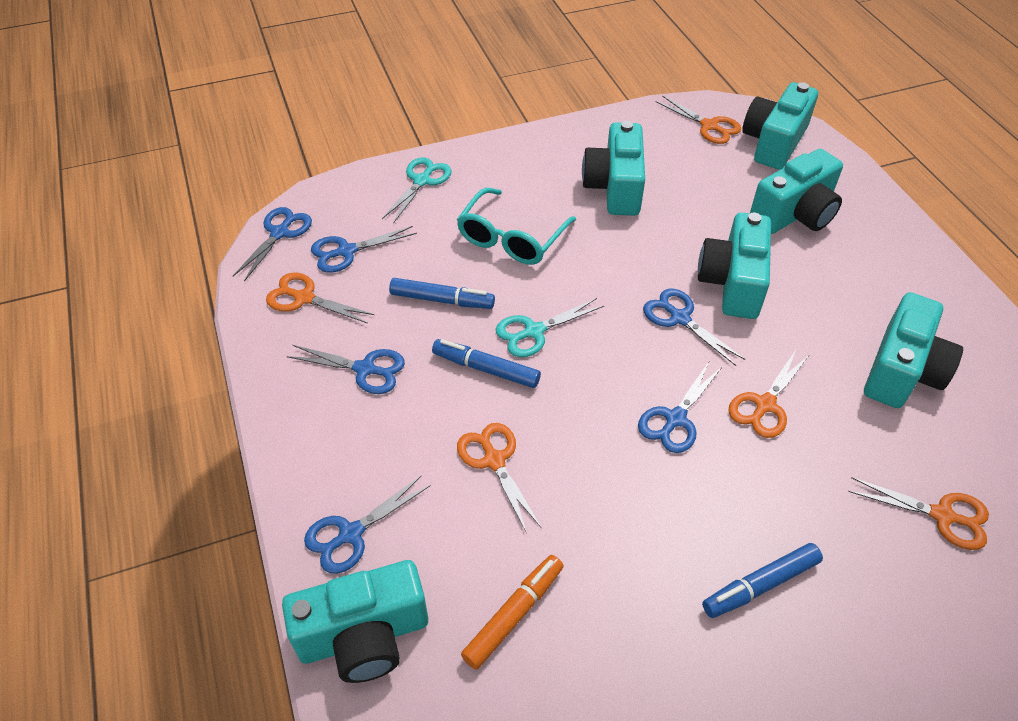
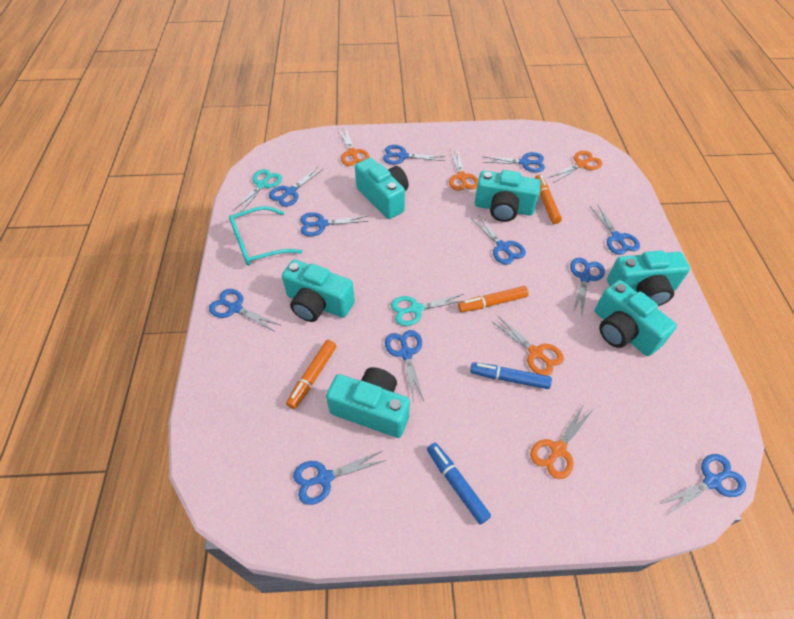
blue marker: 3 -> 2
blue scissors: 6 -> 11
orange marker: 1 -> 3

